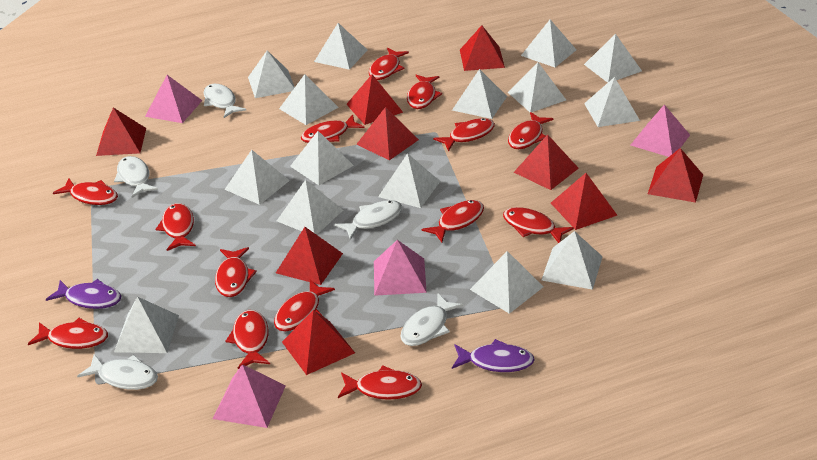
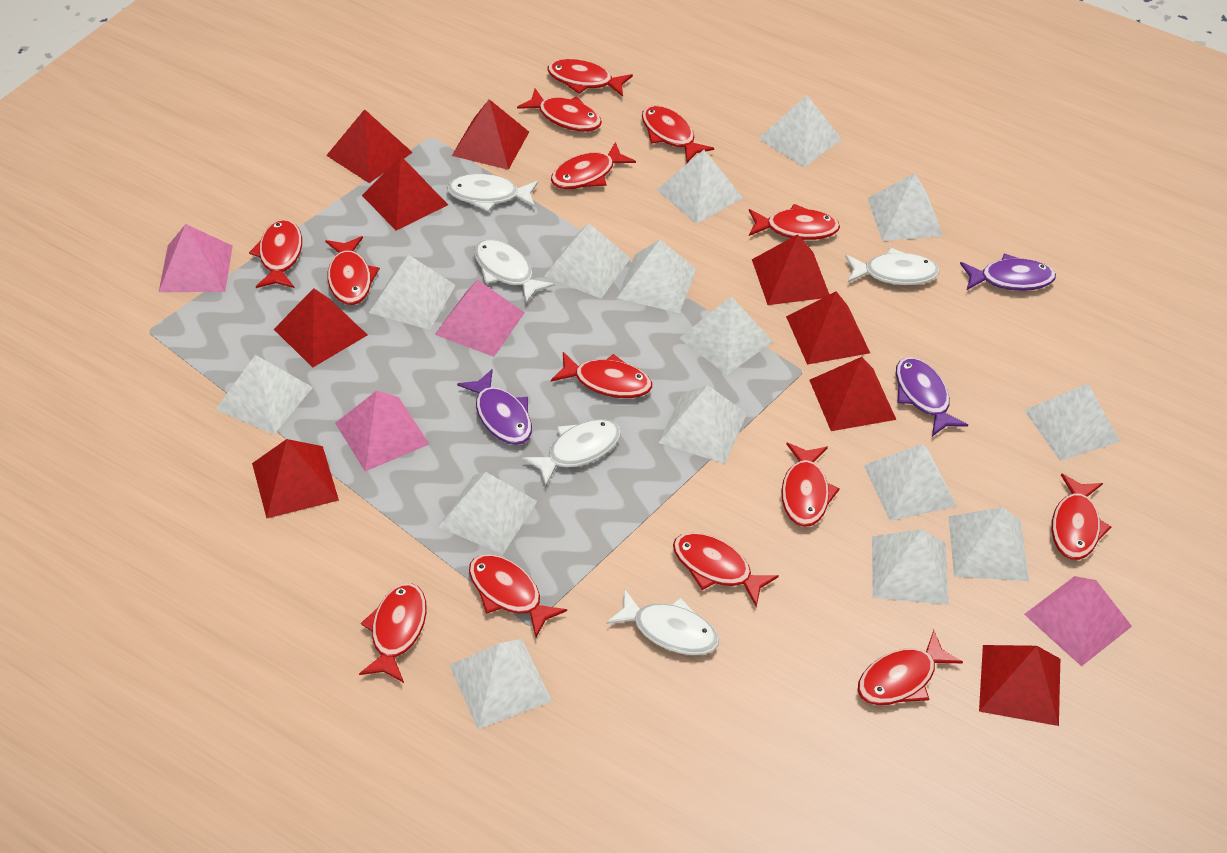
purple fish: 2 -> 3

